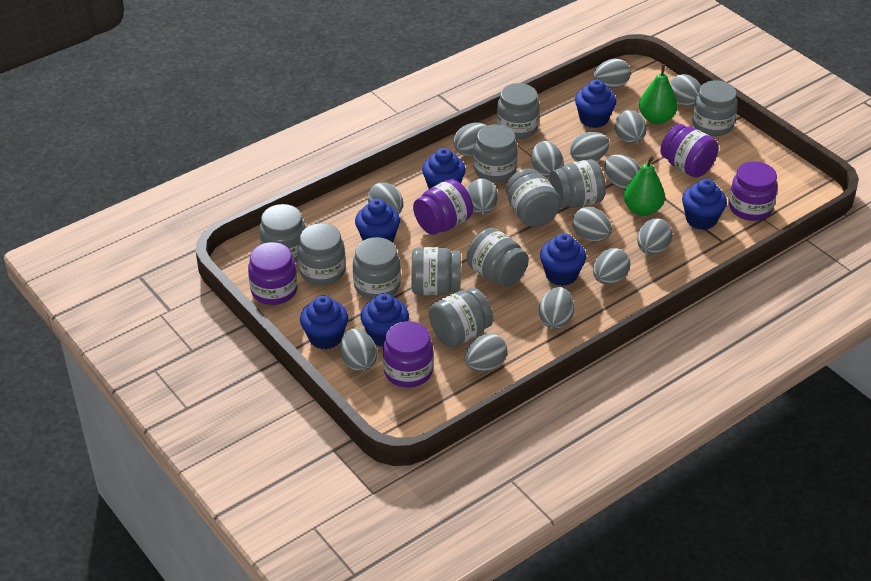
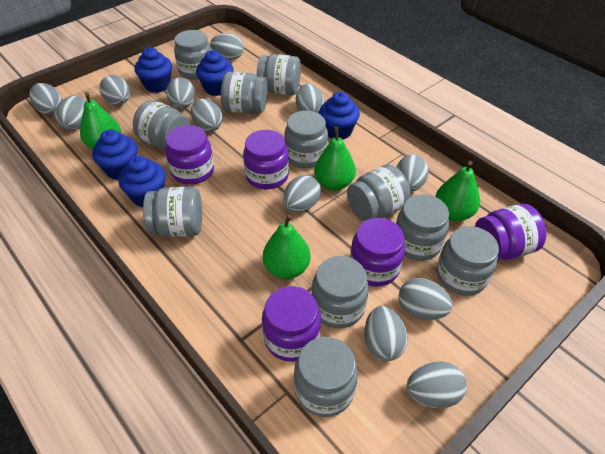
blue cupcake: 7 -> 5
green pear: 2 -> 4
grey egg: 15 -> 12

